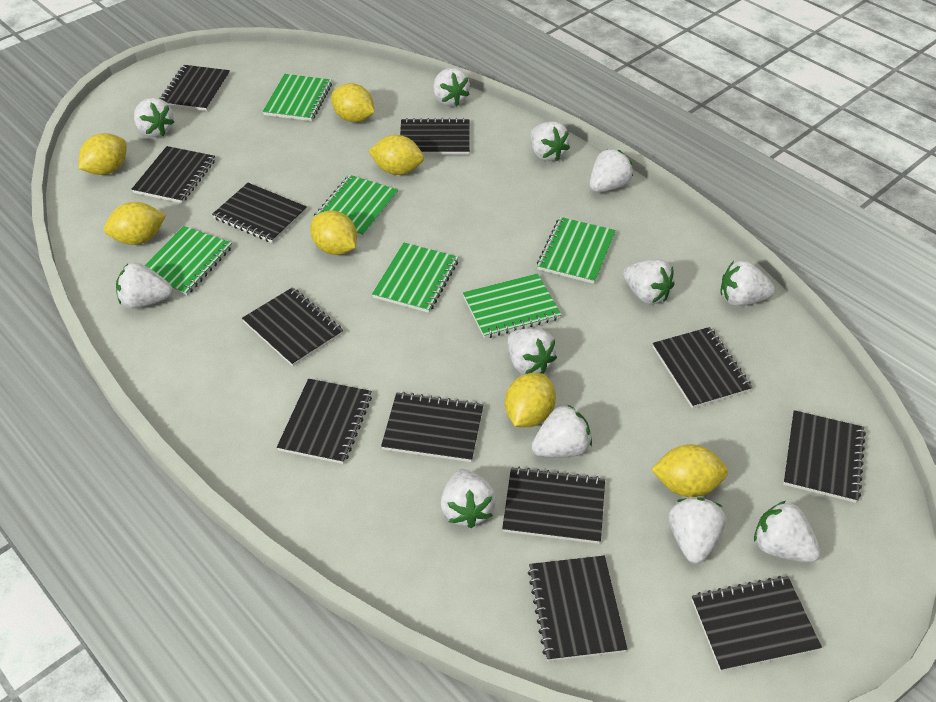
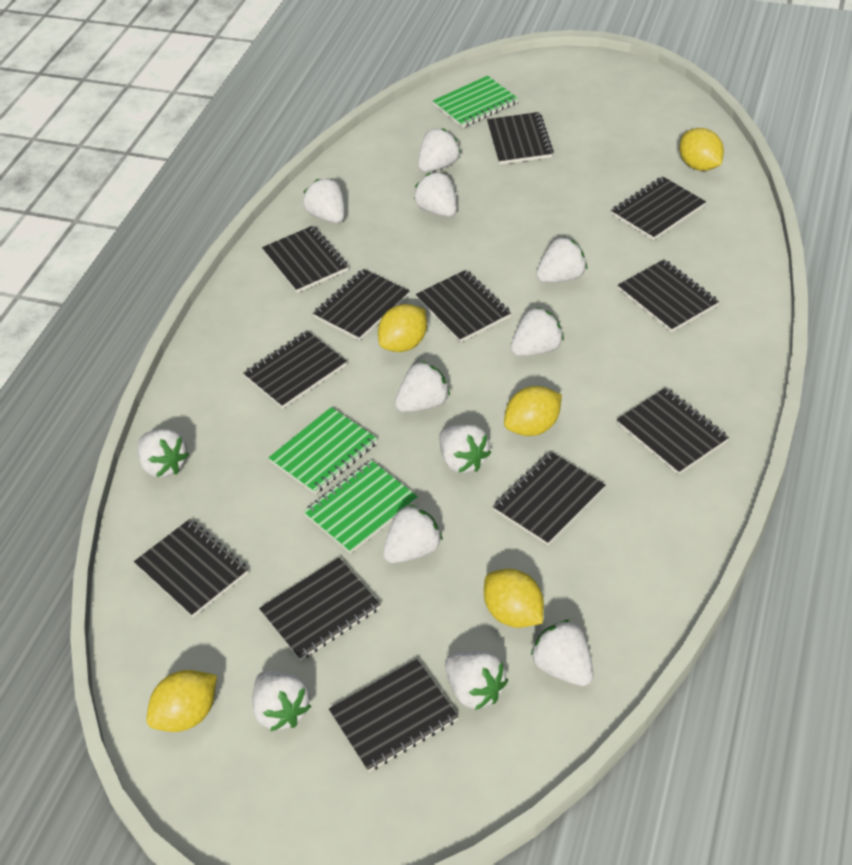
green notebook: 6 -> 3
yellow lemon: 7 -> 5

